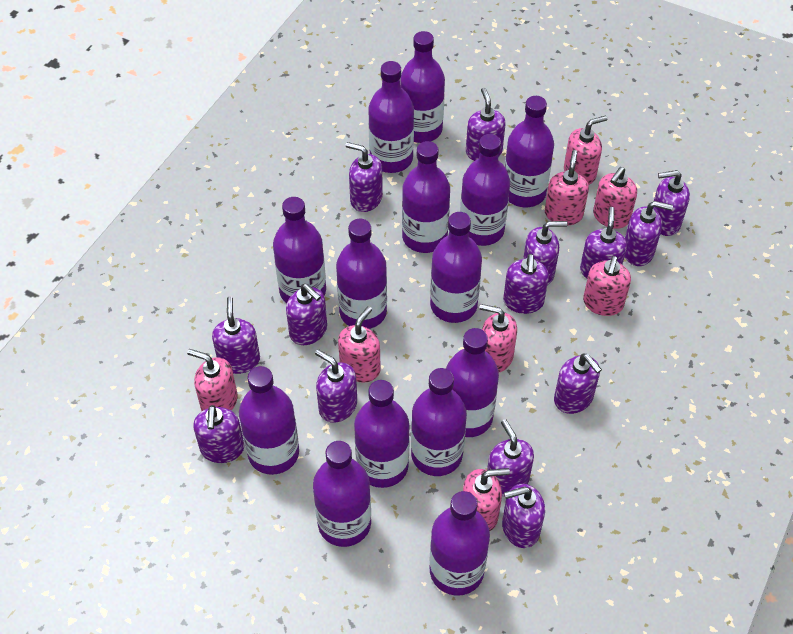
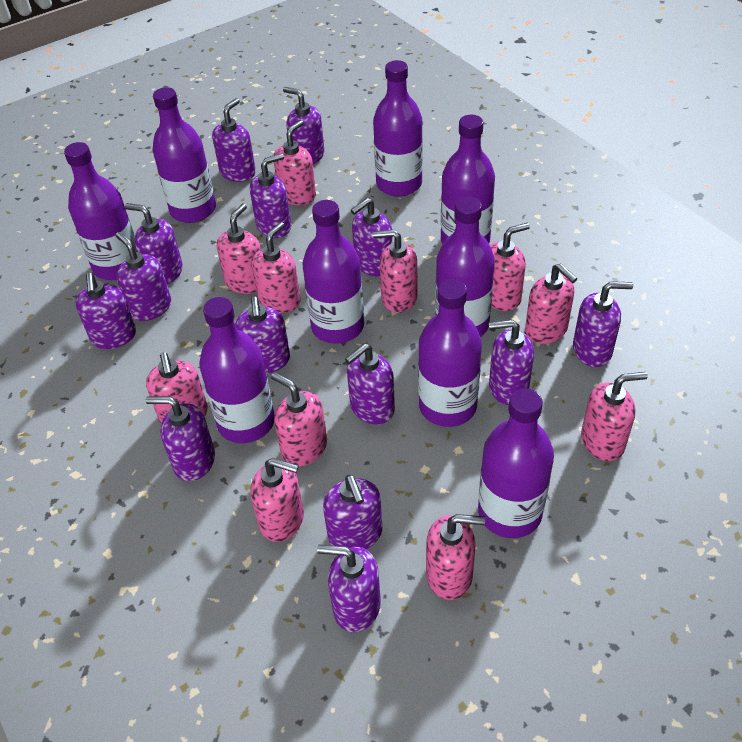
pink soap dispenser: 8 -> 11
purple bottle: 14 -> 9

